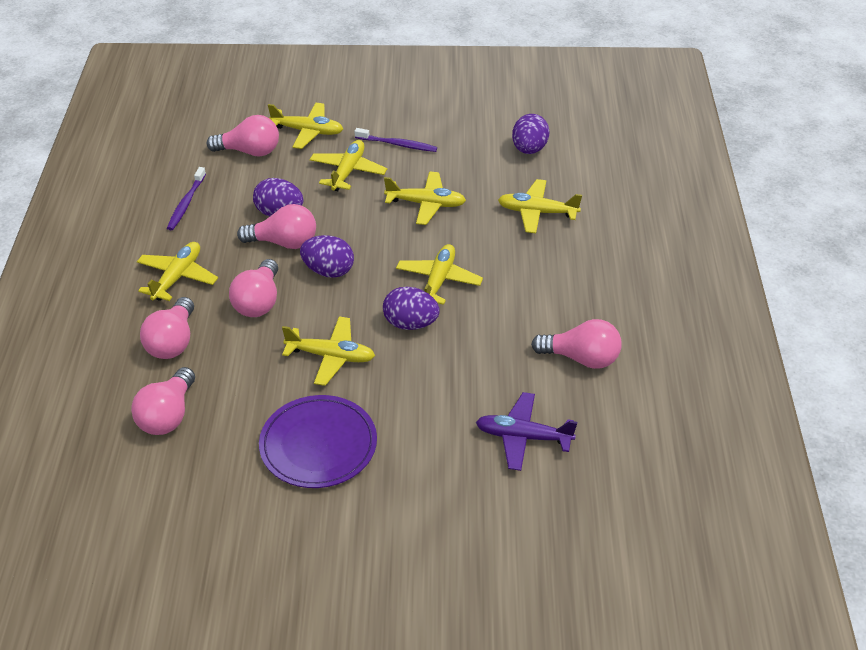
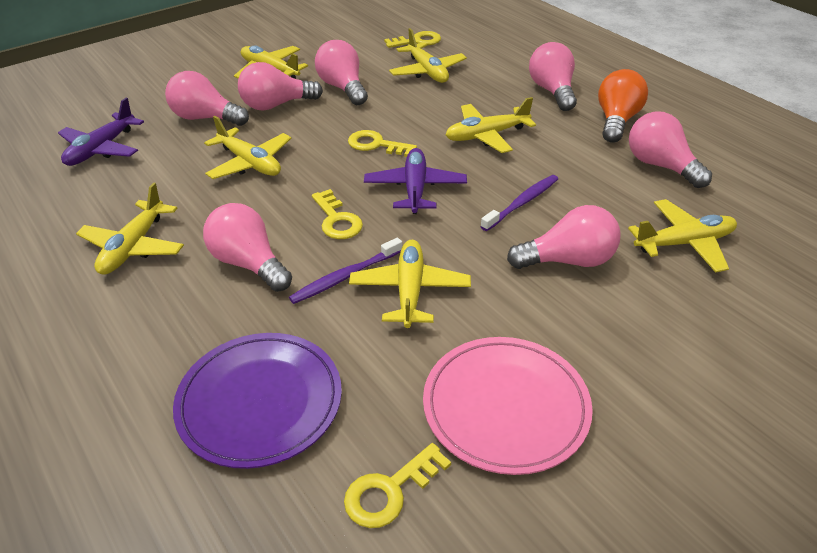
orange light bulb: 0 -> 1
pink light bulb: 6 -> 7
pink plate: 0 -> 1
purple egg: 4 -> 0
purple plane: 1 -> 2
yellow key: 0 -> 4

